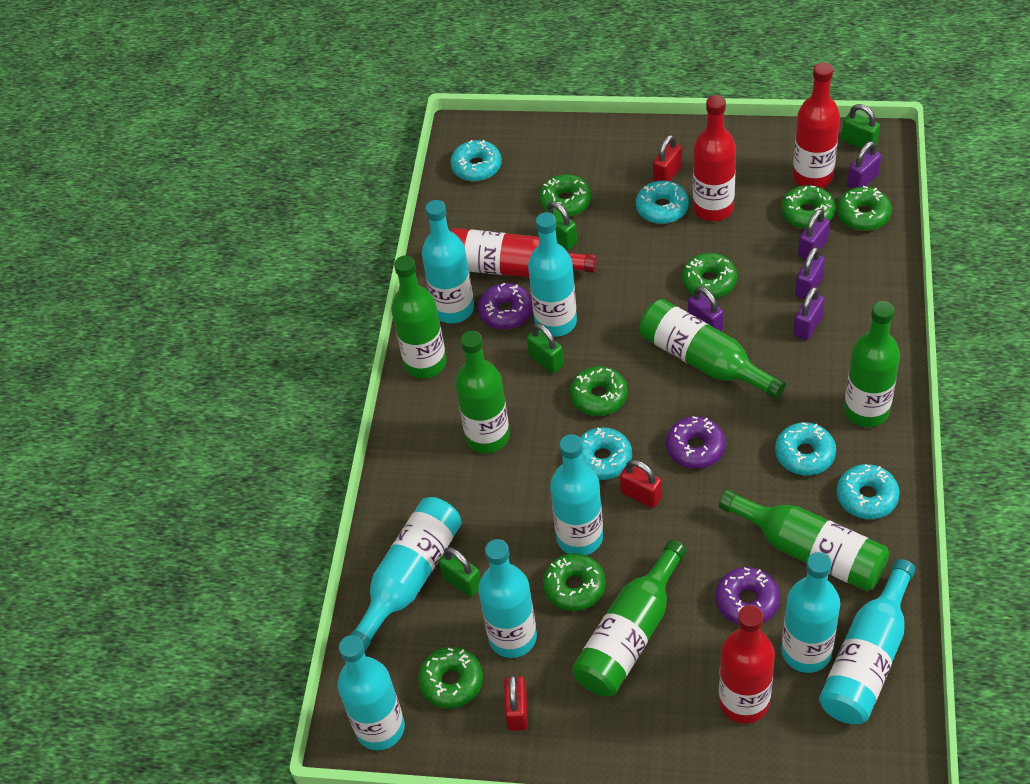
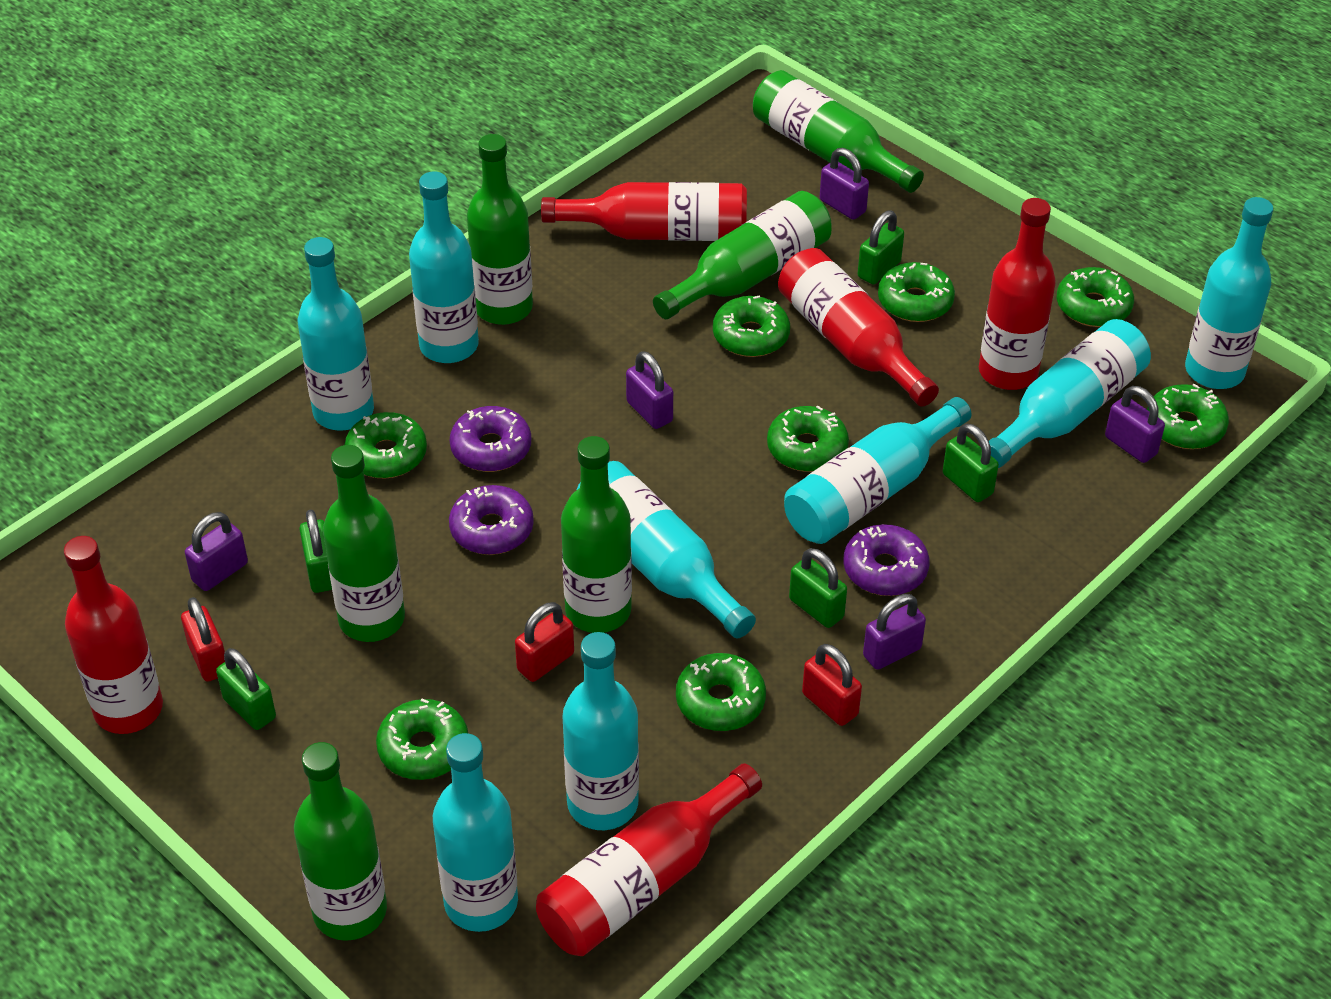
green donut: 7 -> 8
green padlock: 4 -> 5
red bottle: 4 -> 5
turquoise donut: 5 -> 0

